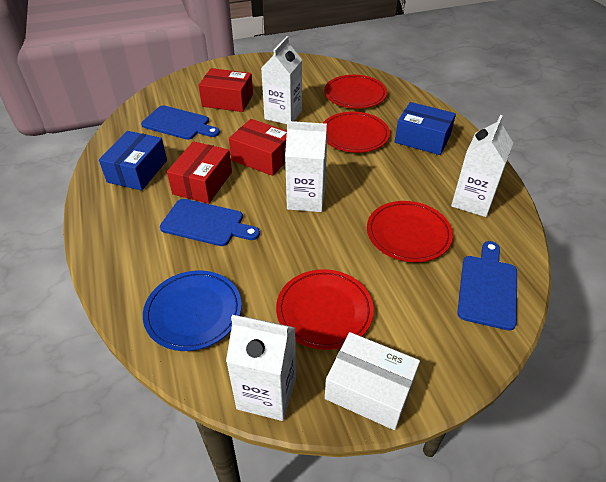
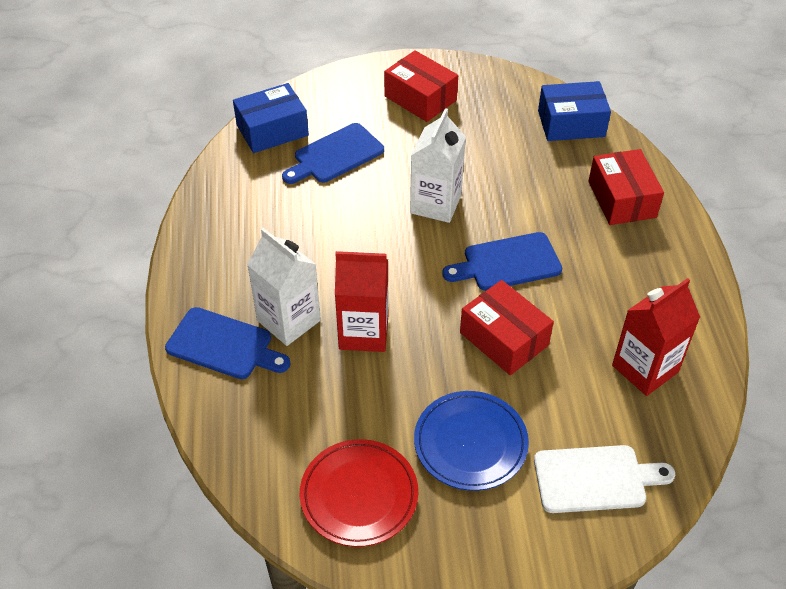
red carton: 0 -> 2
red plate: 4 -> 1
white box: 1 -> 0
white carton: 4 -> 2
white cutting board: 0 -> 1

